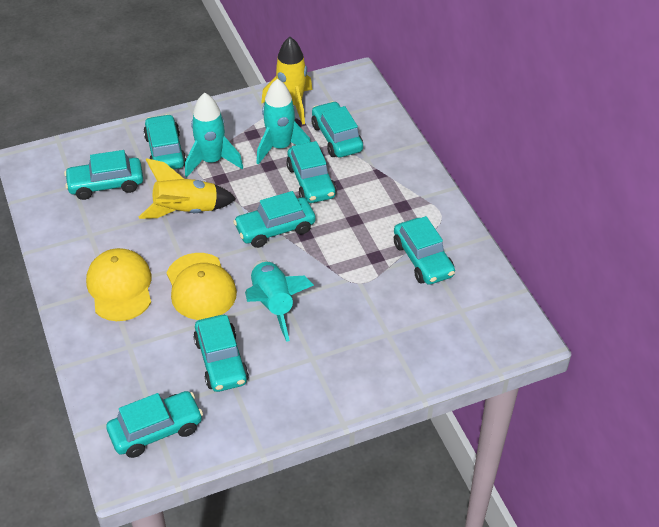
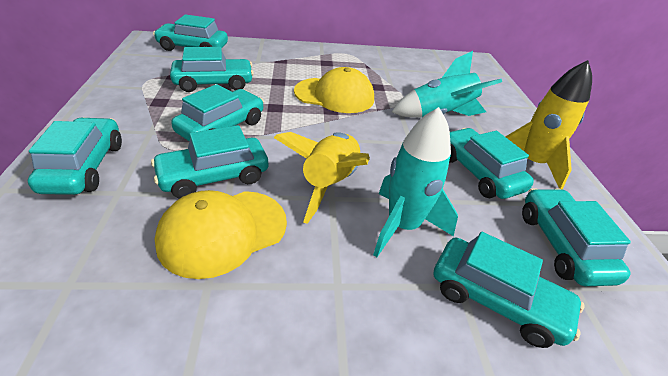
turquoise rocket: 3 -> 2

